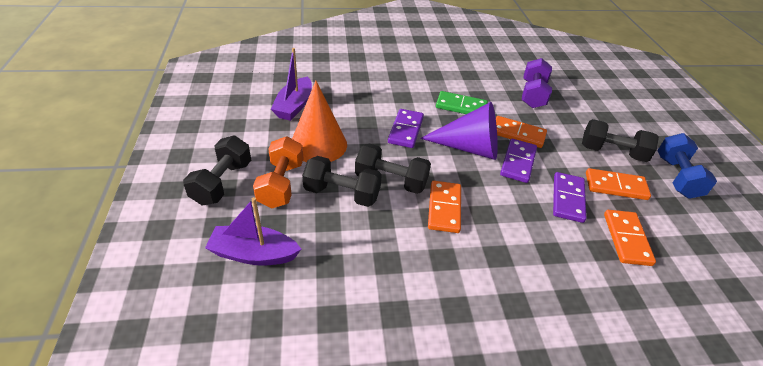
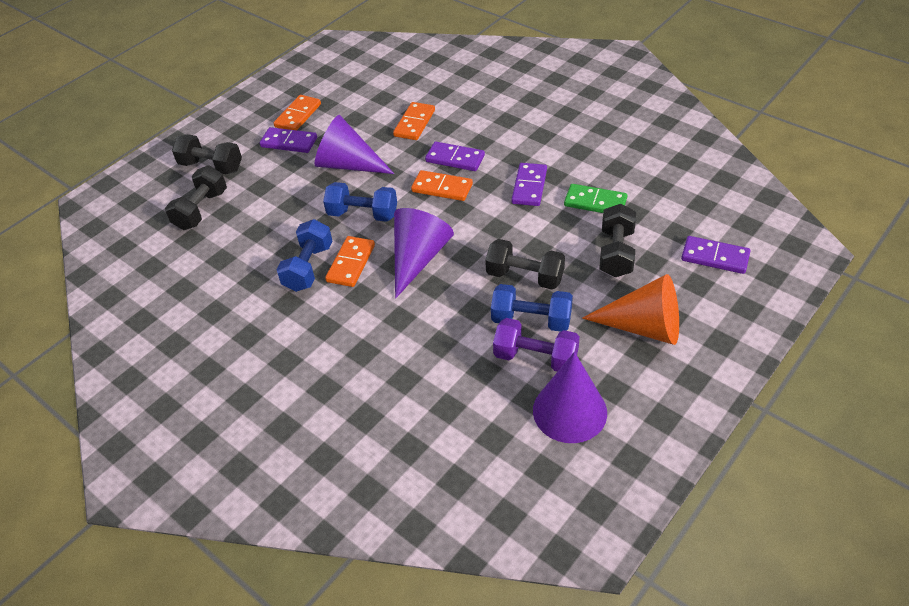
blue dumbbell: 1 -> 3
orange dumbbell: 1 -> 0
purple boat: 2 -> 0
purple cone: 1 -> 3
purple domino: 3 -> 4

